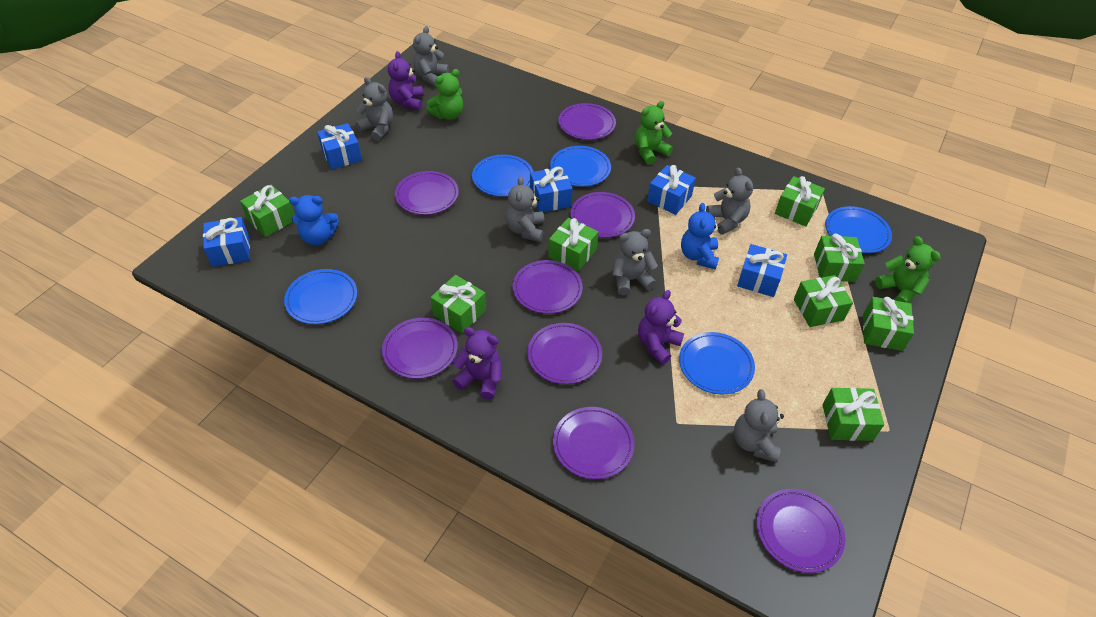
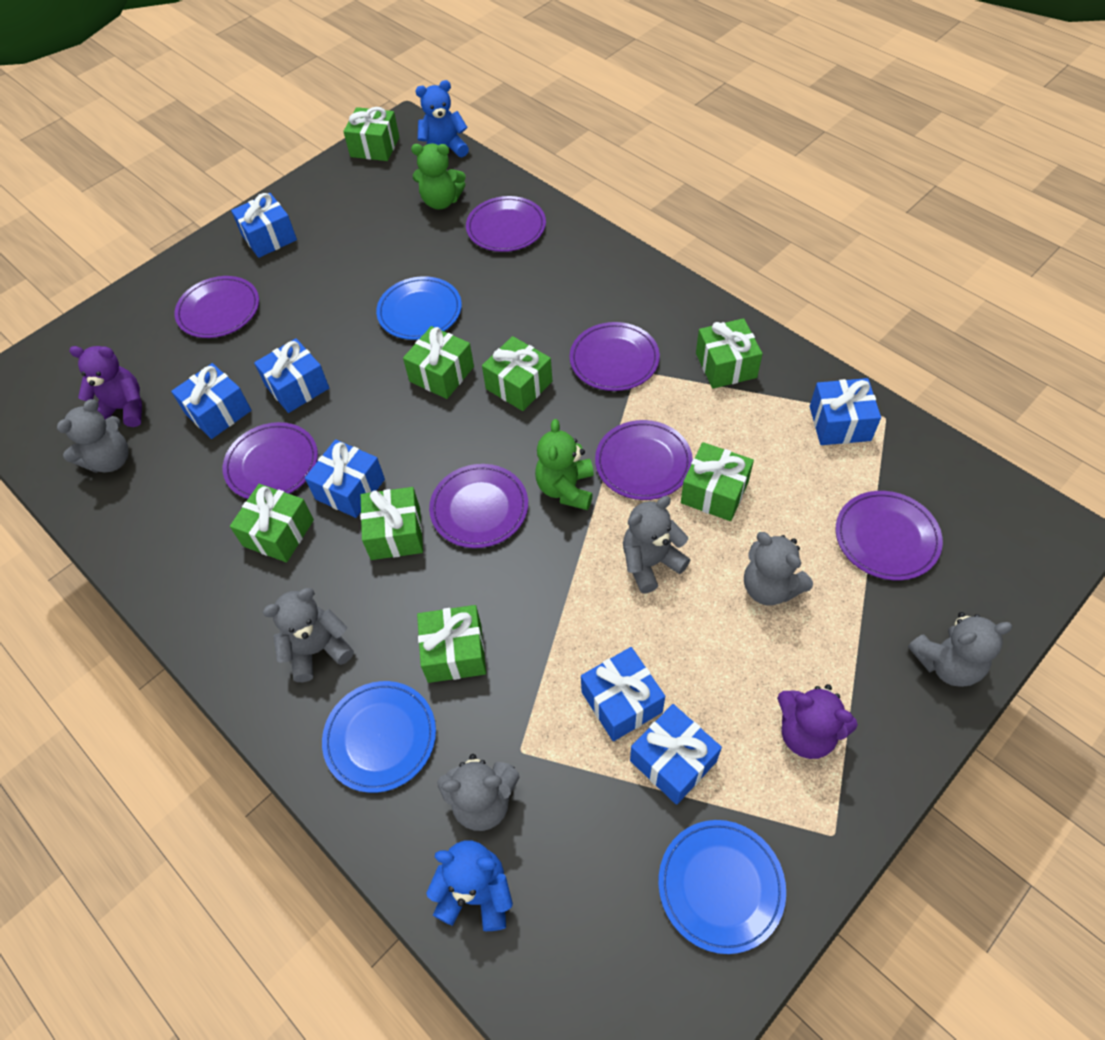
blue gift: 5 -> 7
blue plate: 5 -> 3
green teddy bear: 3 -> 2
purple plate: 8 -> 7
purple teddy bear: 3 -> 2

